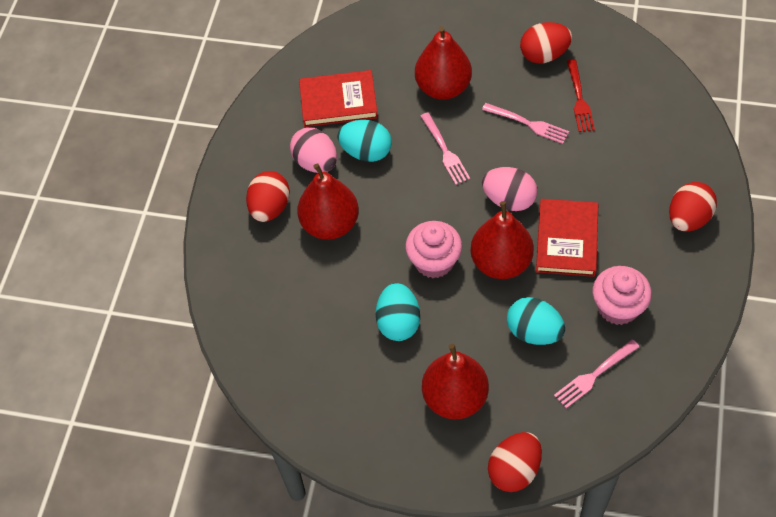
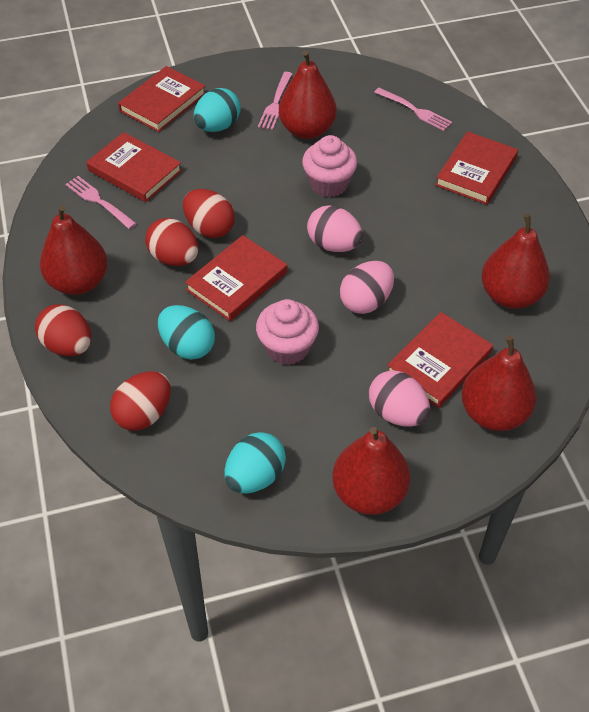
pink egg: 2 -> 3
red book: 2 -> 5
red fork: 1 -> 0
red pear: 4 -> 5

